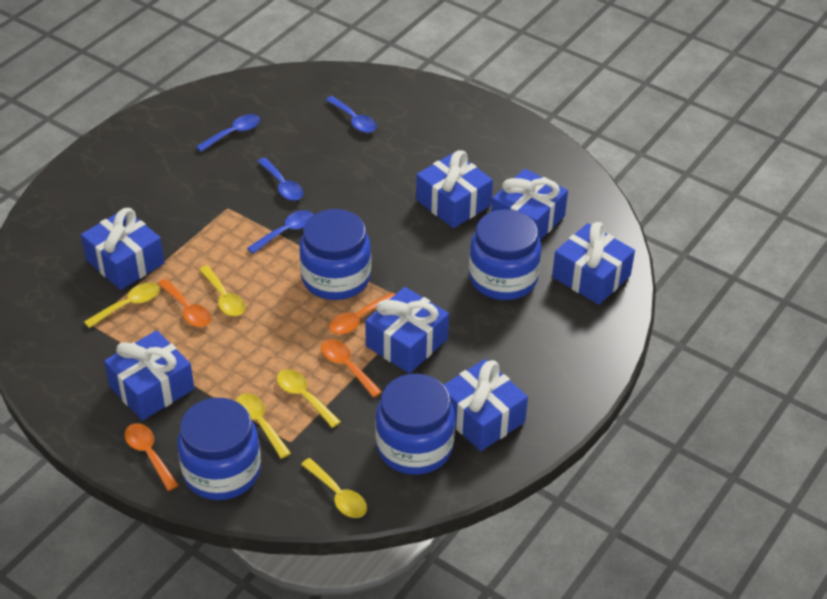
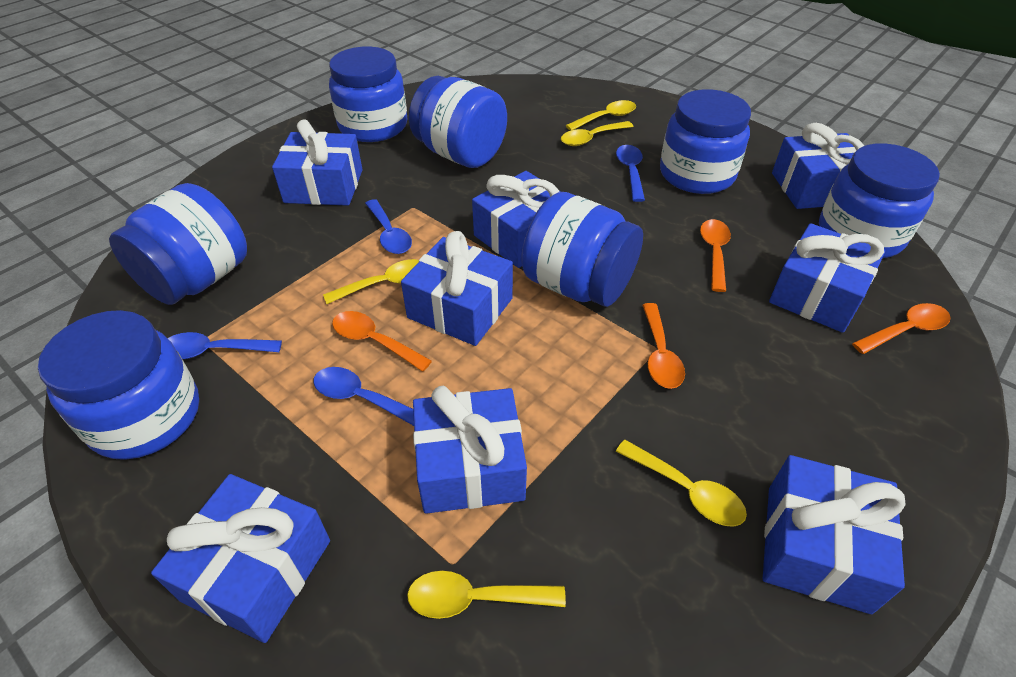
blue gift: 7 -> 8
blue jar: 4 -> 7

